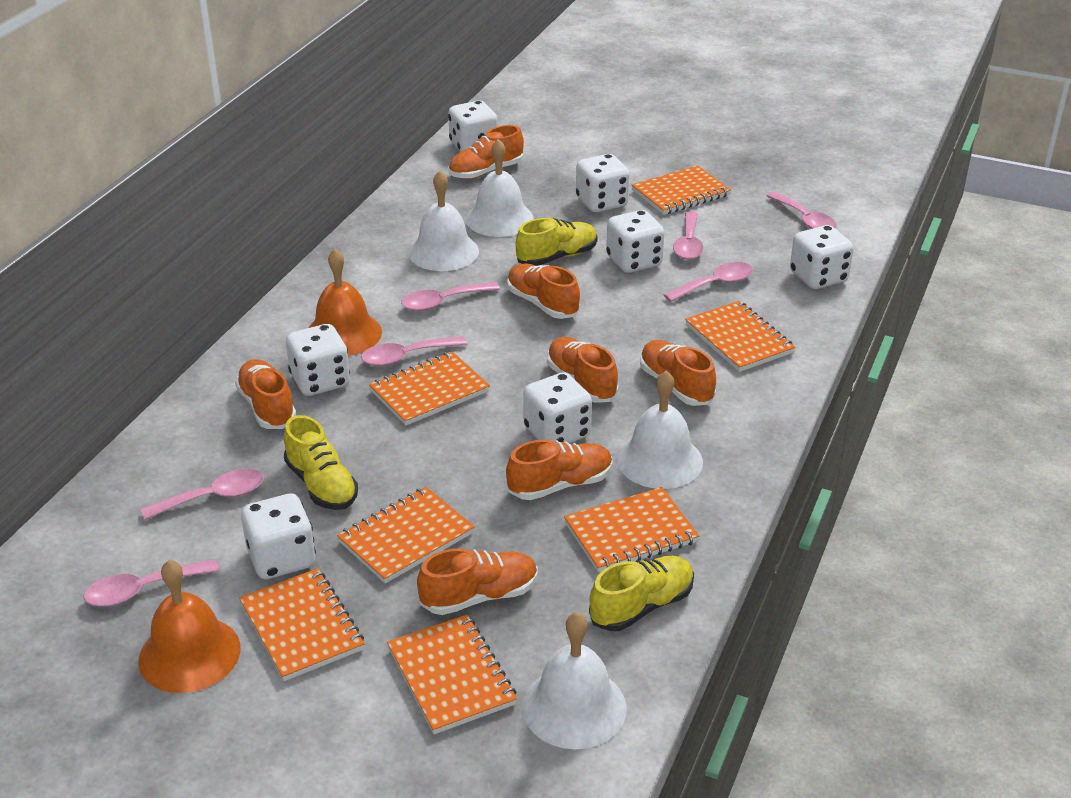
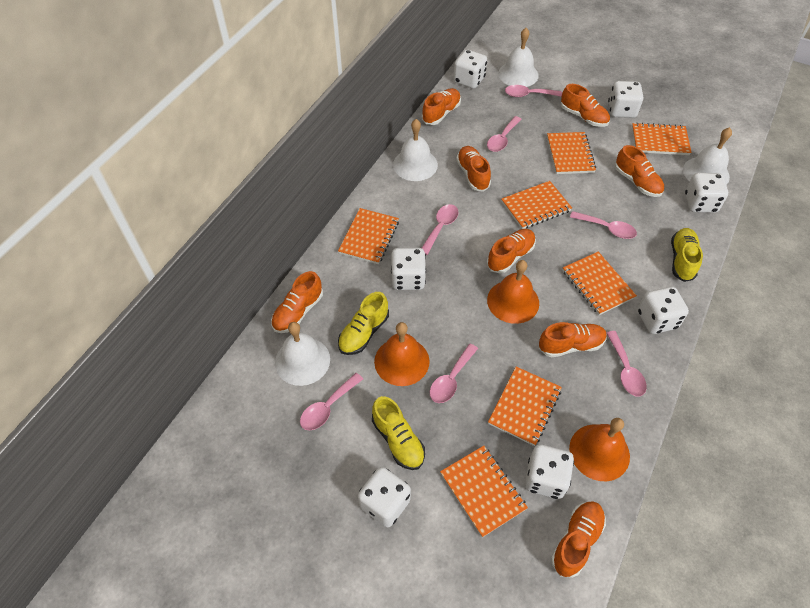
orange bell: 2 -> 3
orange shoe: 7 -> 8

